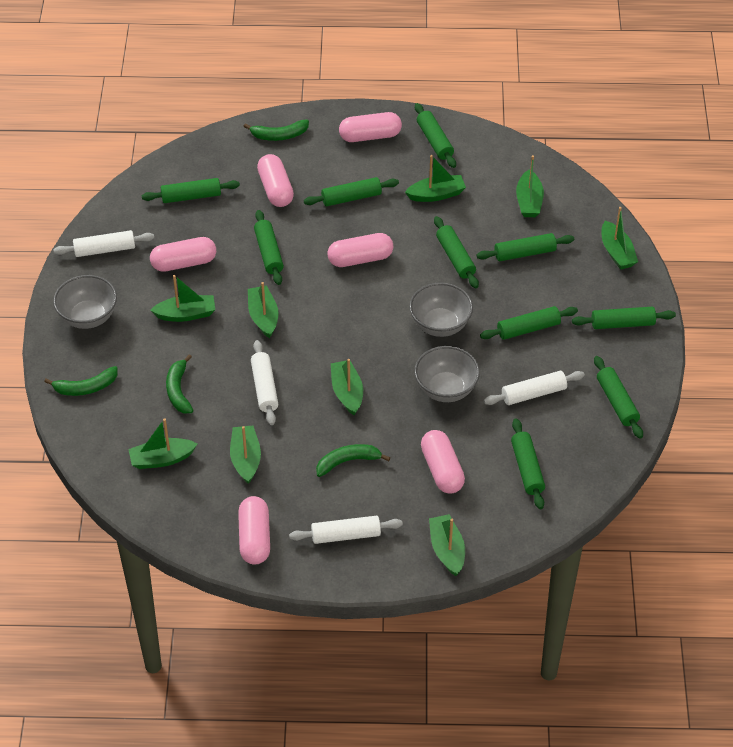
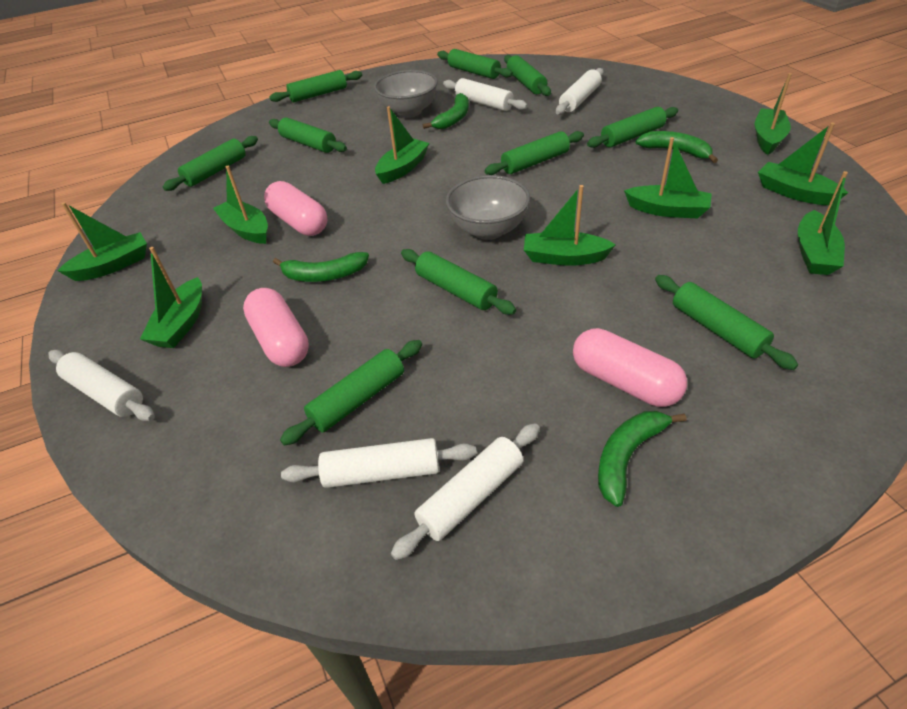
grey bowl: 3 -> 2
pink capsule: 6 -> 3
white rolling pin: 4 -> 5

